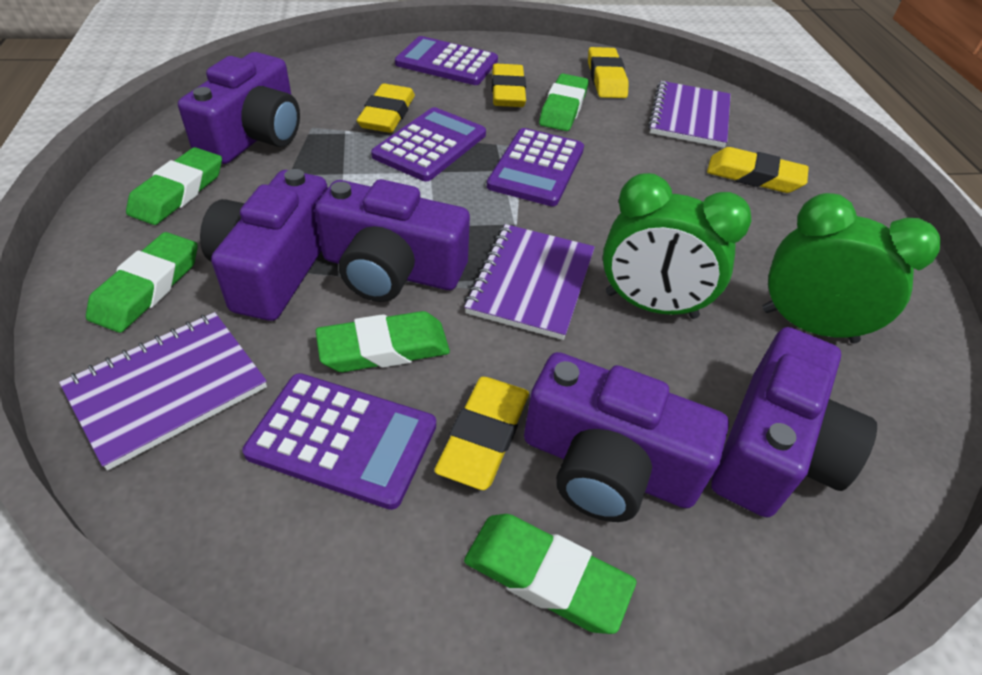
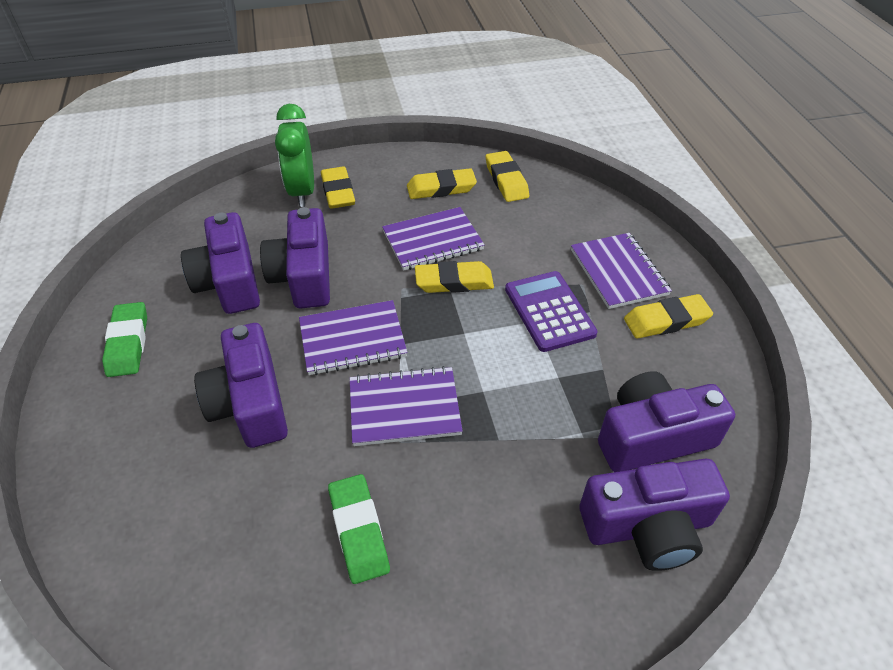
green clock: 2 -> 1
green eraser: 5 -> 2
purple calculator: 4 -> 1
purple notebook: 3 -> 4

